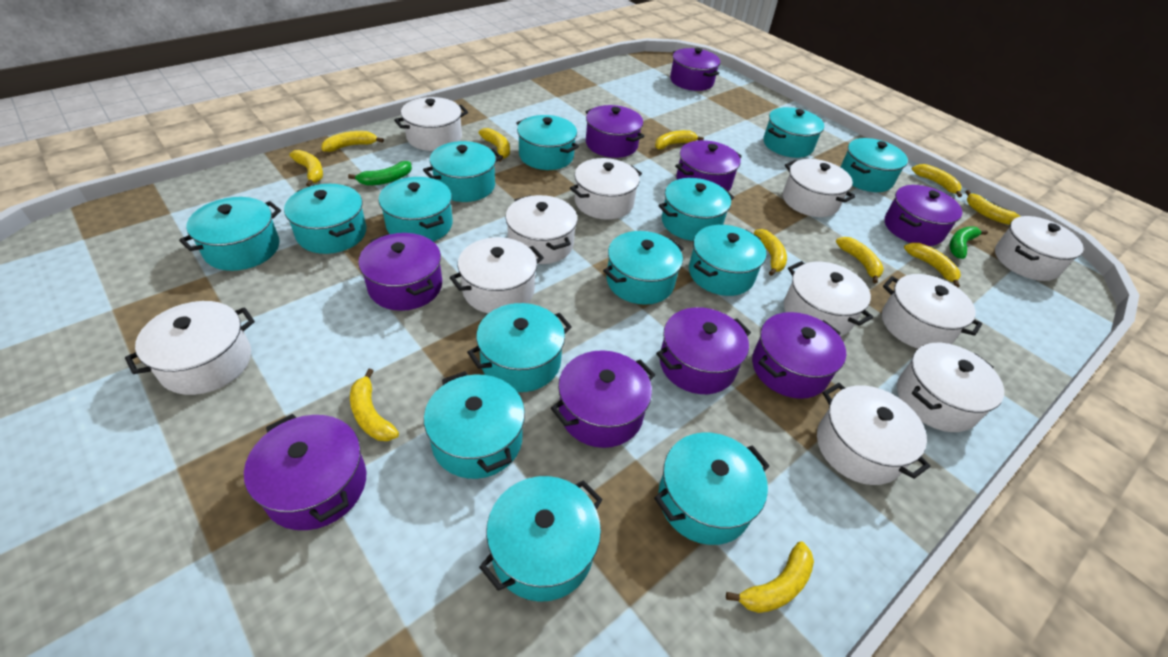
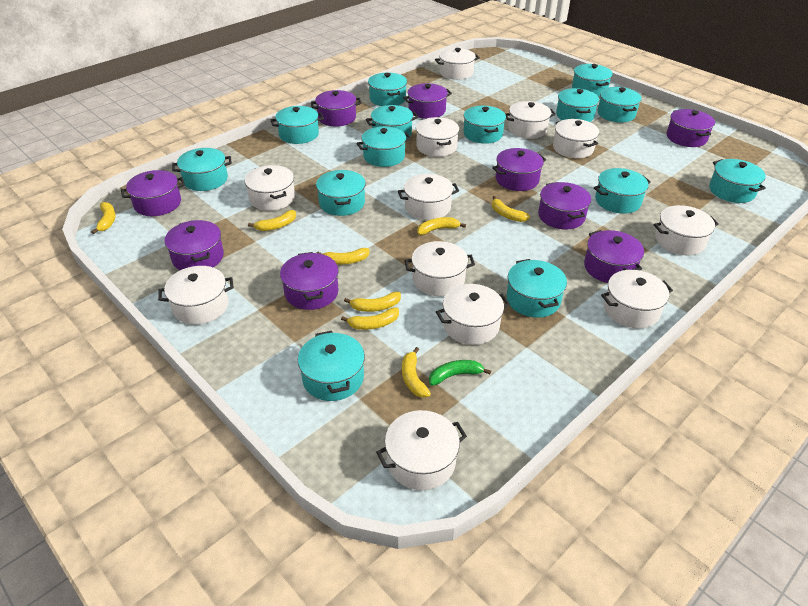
green banana: 2 -> 1
white pot: 11 -> 12
yellow banana: 11 -> 8

